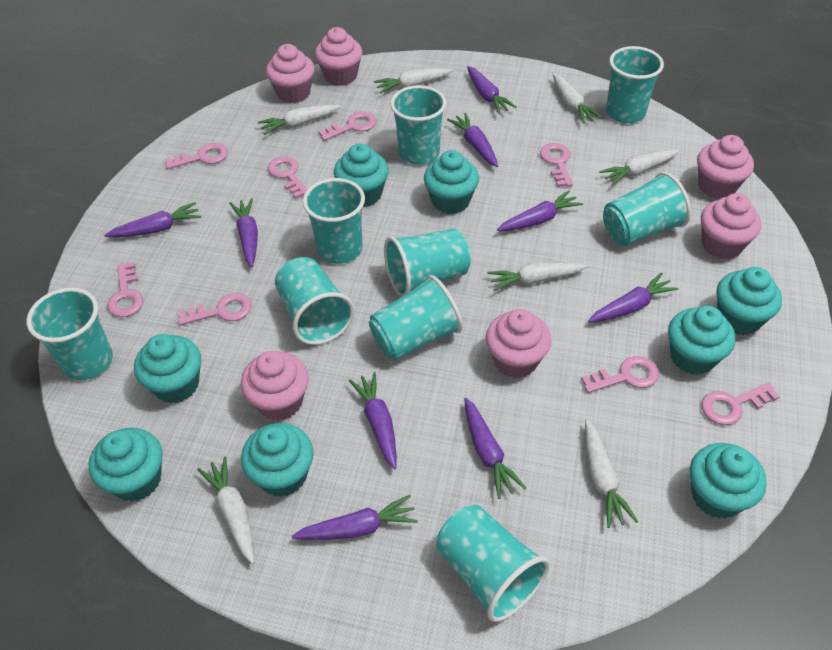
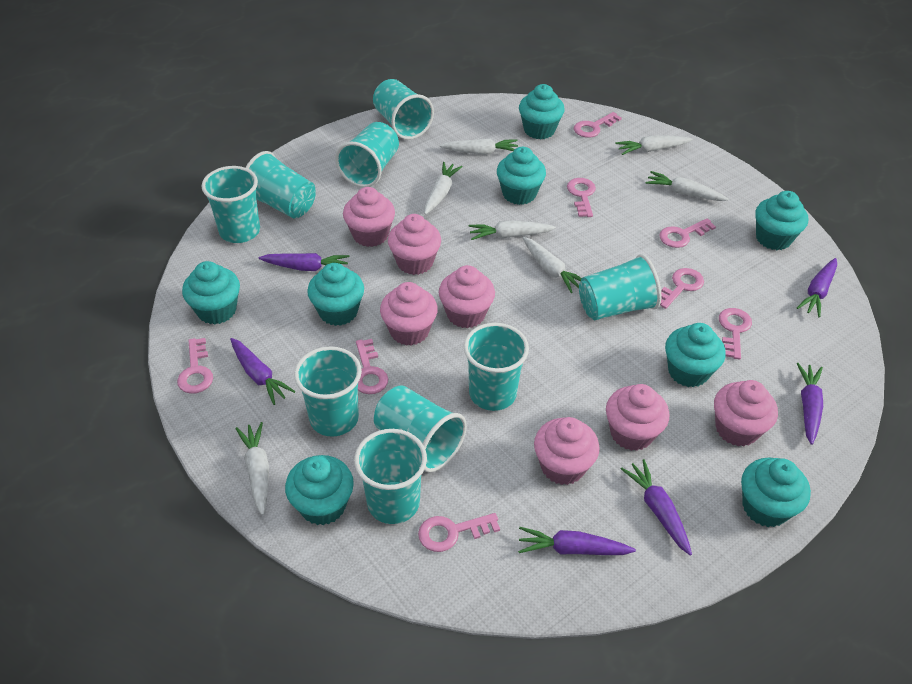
pink cupcake: 6 -> 7
purple carrot: 9 -> 6

